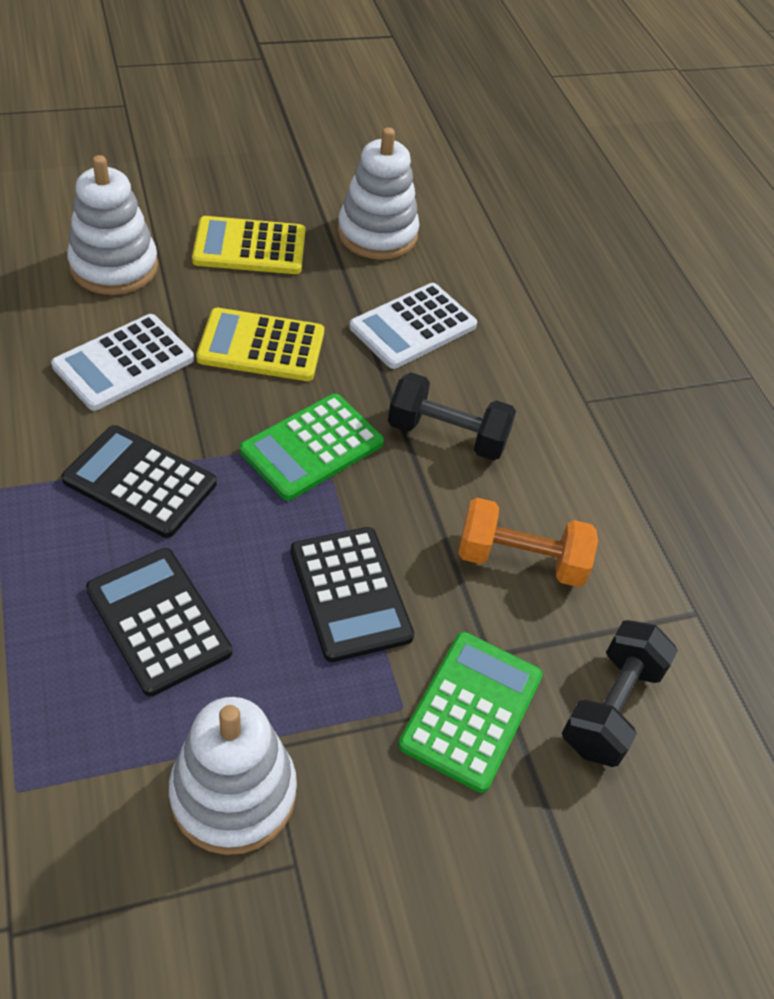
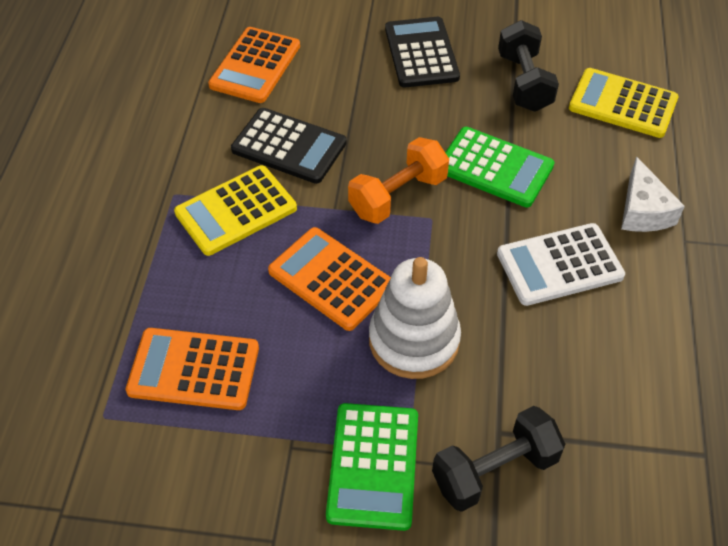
black calculator: 3 -> 2
orange calculator: 0 -> 3
white calculator: 2 -> 1
white cheese: 0 -> 1
white stacking toy: 3 -> 1

